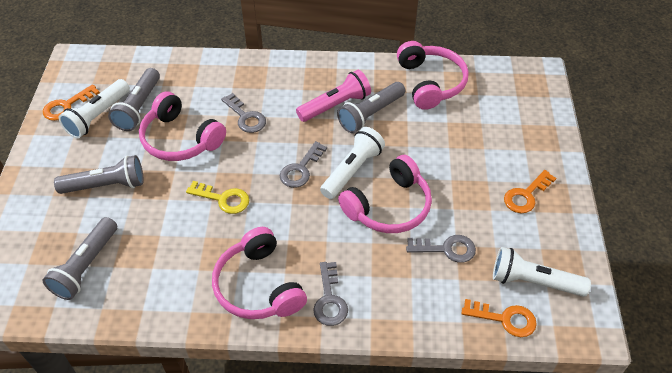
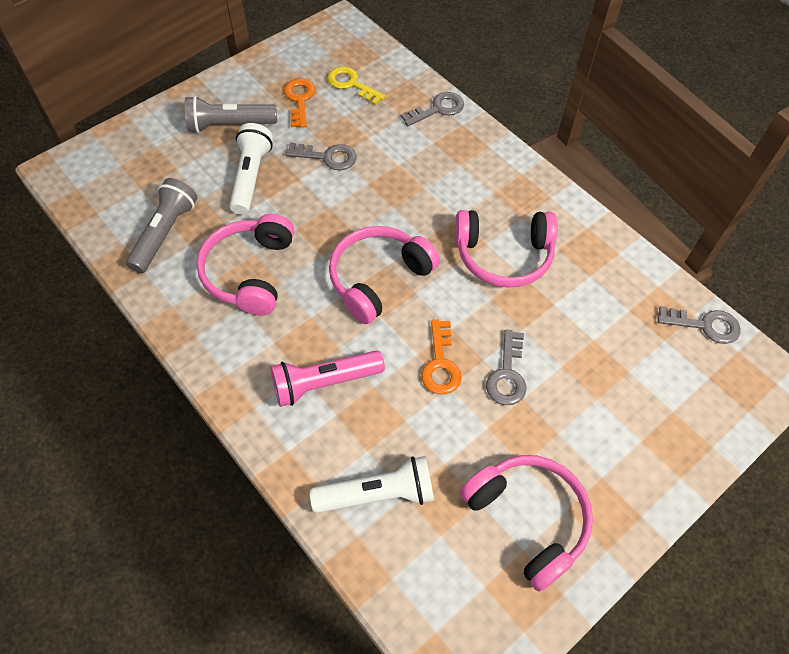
grey flashlight: 4 -> 2
orange key: 3 -> 2
white flashlight: 3 -> 2

